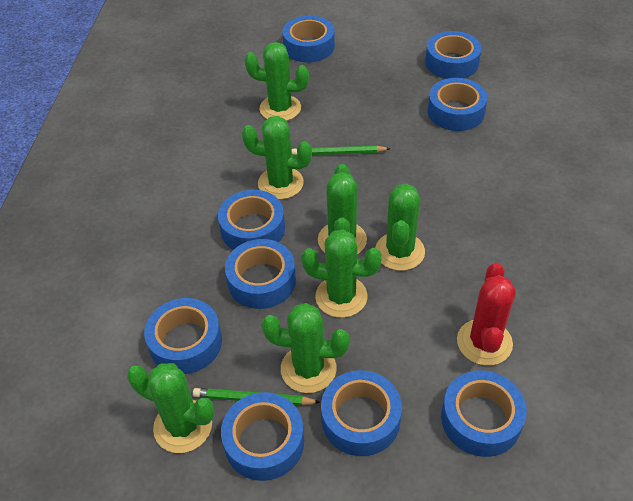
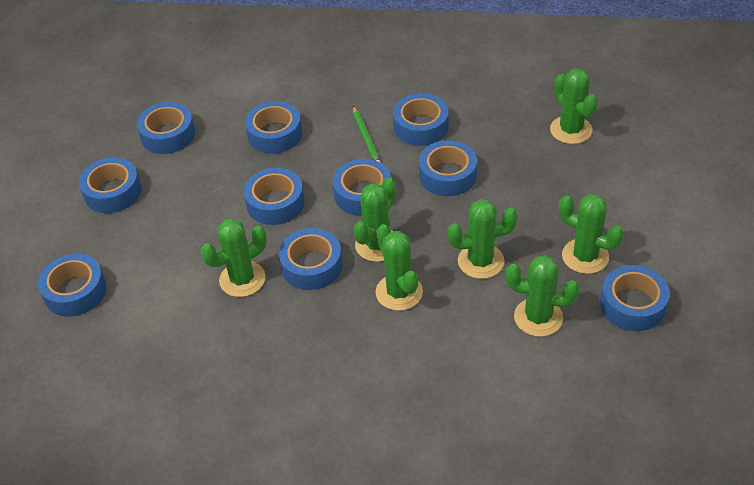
blue tape: 9 -> 10
green pencil: 2 -> 1
red cactus: 1 -> 0

